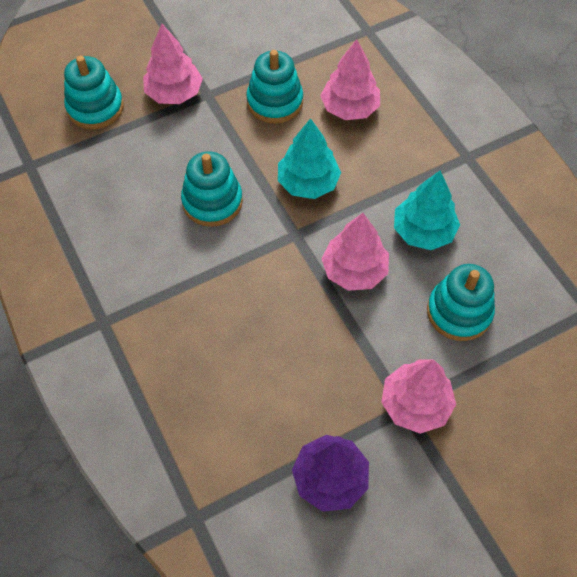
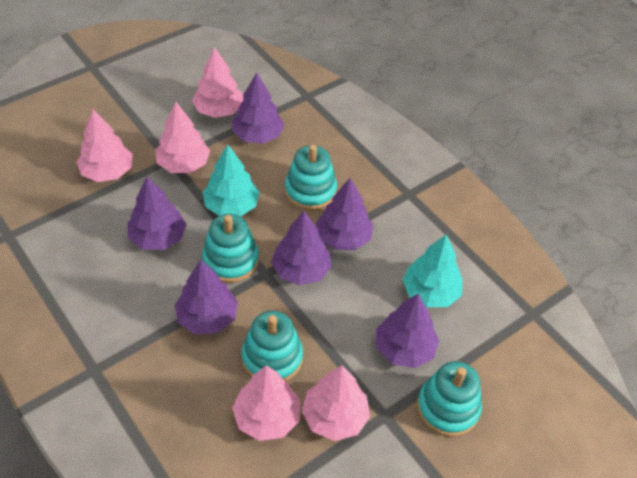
pink tree: 4 -> 5
purple tree: 1 -> 6

